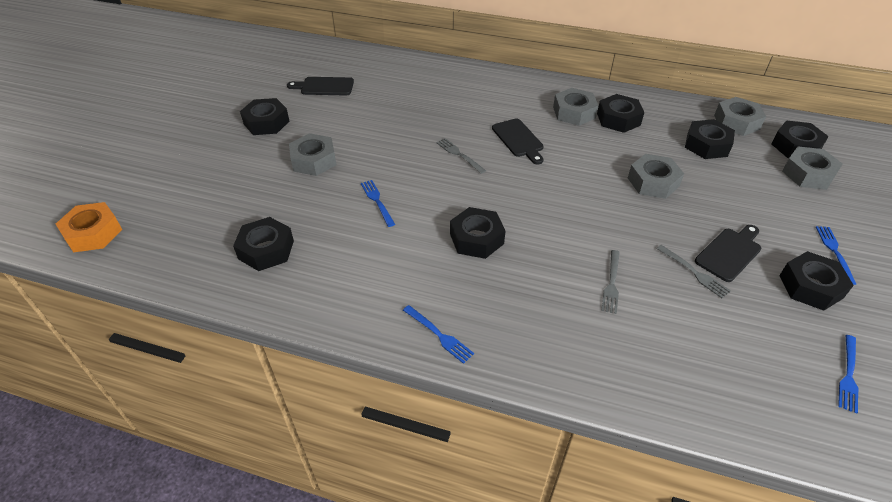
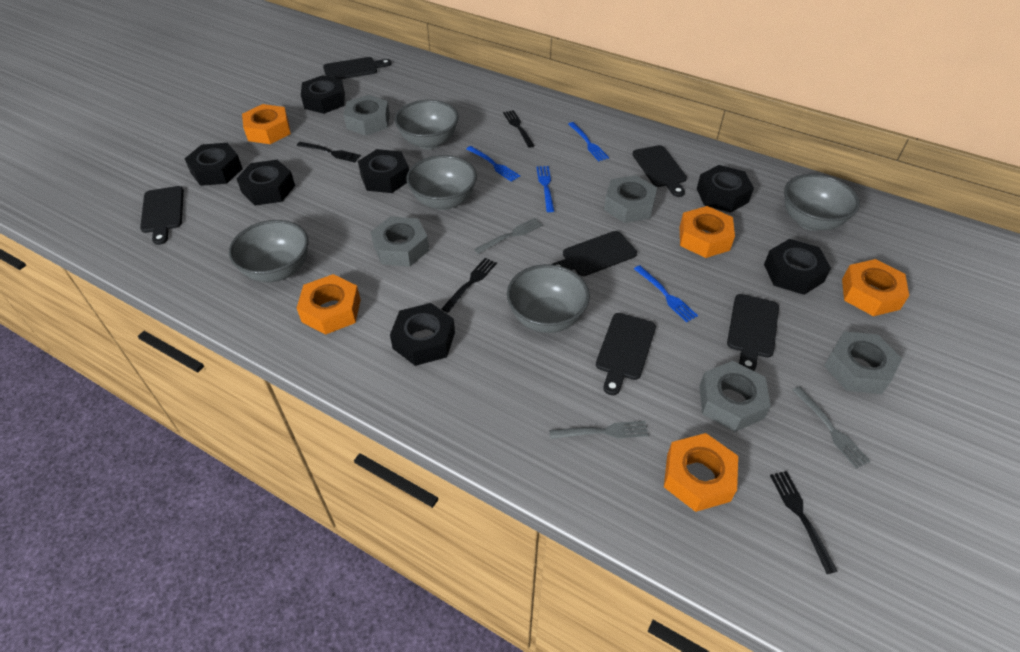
black cutting board: 3 -> 6
black fork: 0 -> 4
grey bowl: 0 -> 5
orange nut: 1 -> 5

